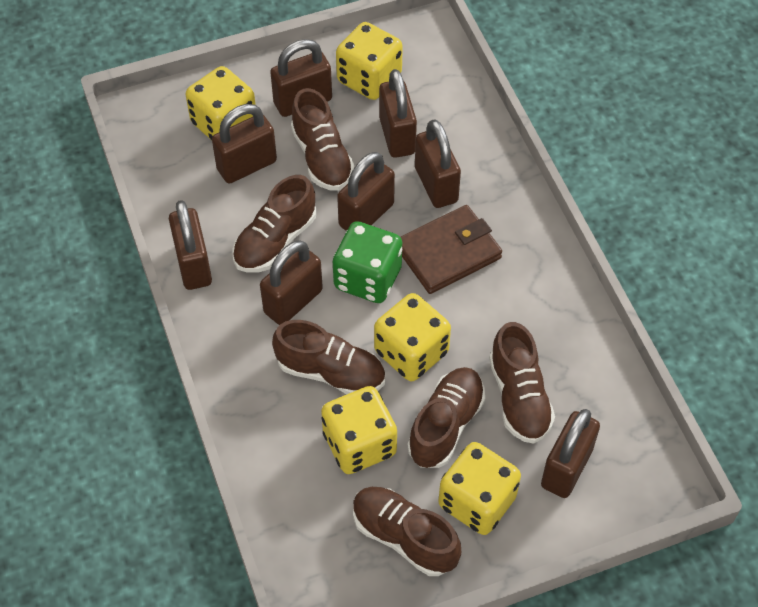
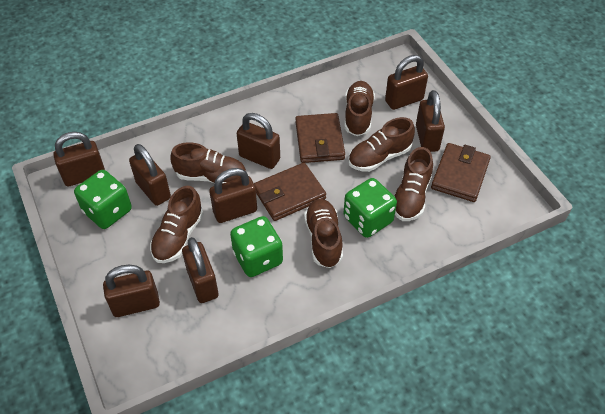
brown wallet: 1 -> 3
green dice: 1 -> 3
yellow dice: 5 -> 0

